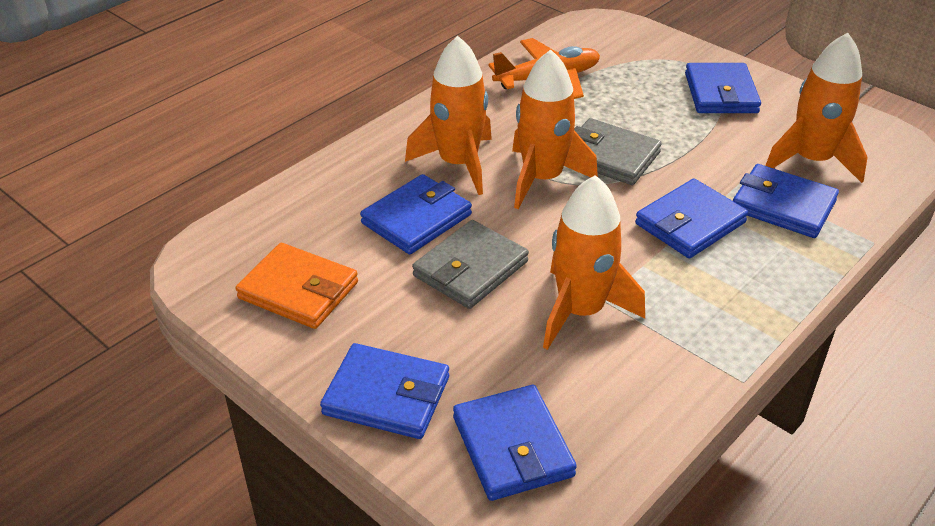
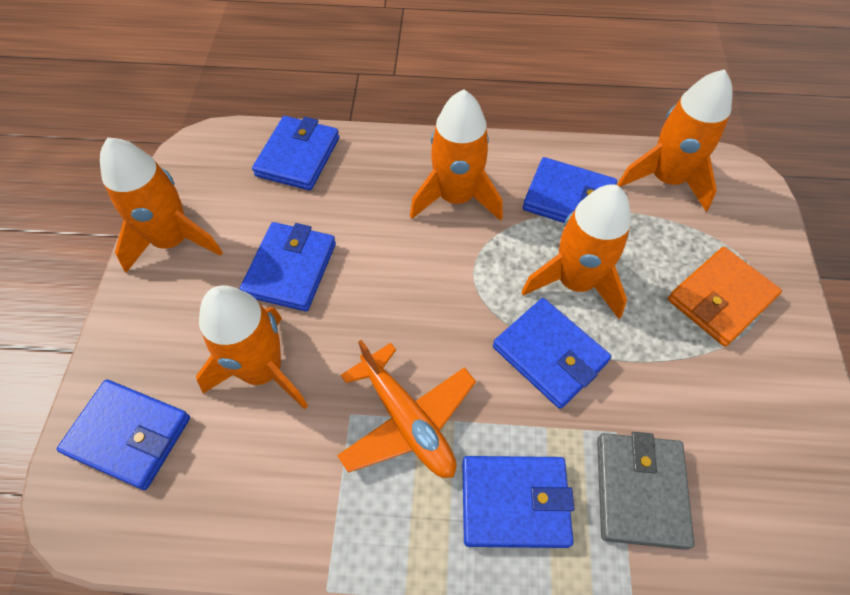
grey wallet: 2 -> 1
orange rocket: 4 -> 5

